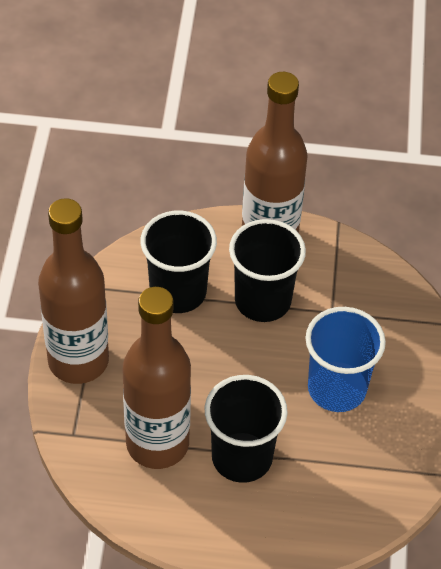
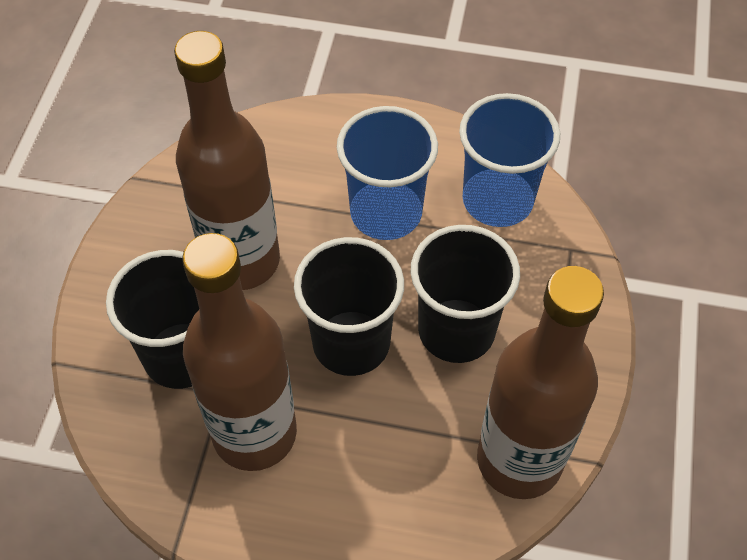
blue cup: 1 -> 2

